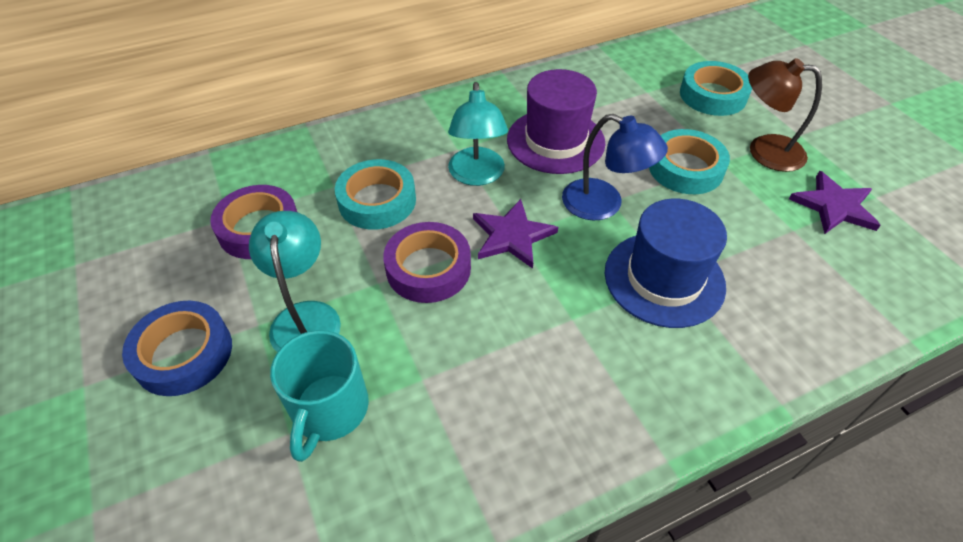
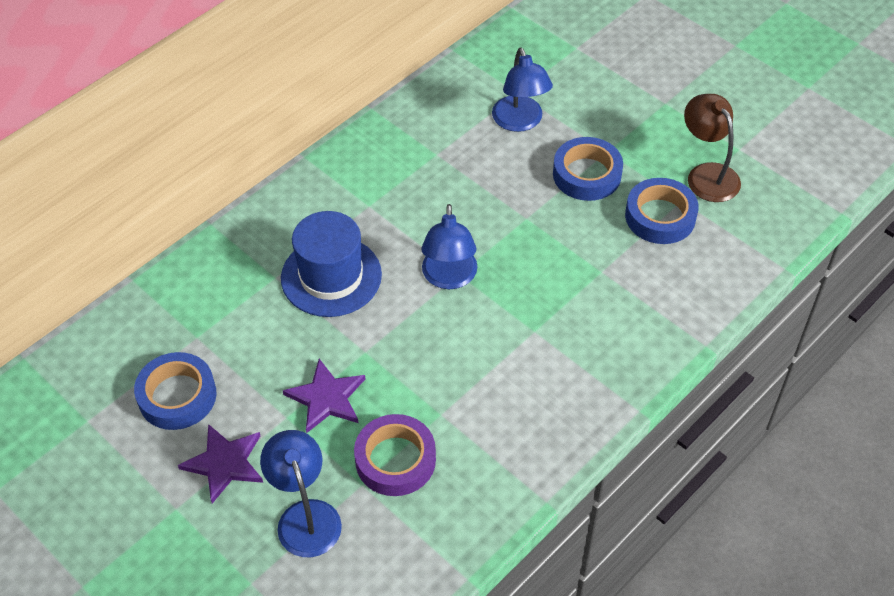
blue lamp: 1 -> 3
blue tape: 1 -> 3
purple hat: 1 -> 0
purple tape: 2 -> 1
turquoise lamp: 2 -> 0
turquoise mug: 1 -> 0
turquoise tape: 3 -> 0

